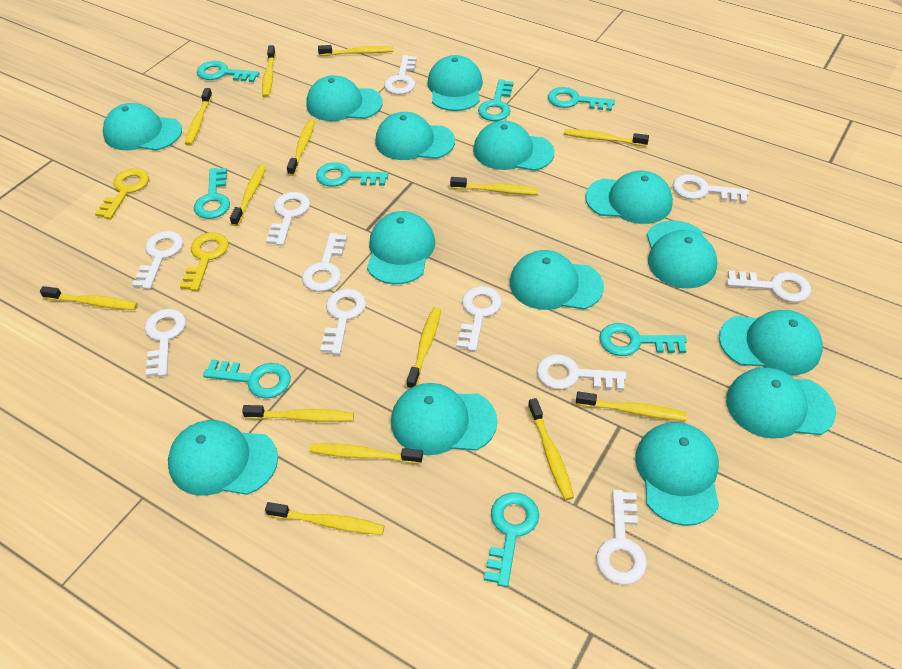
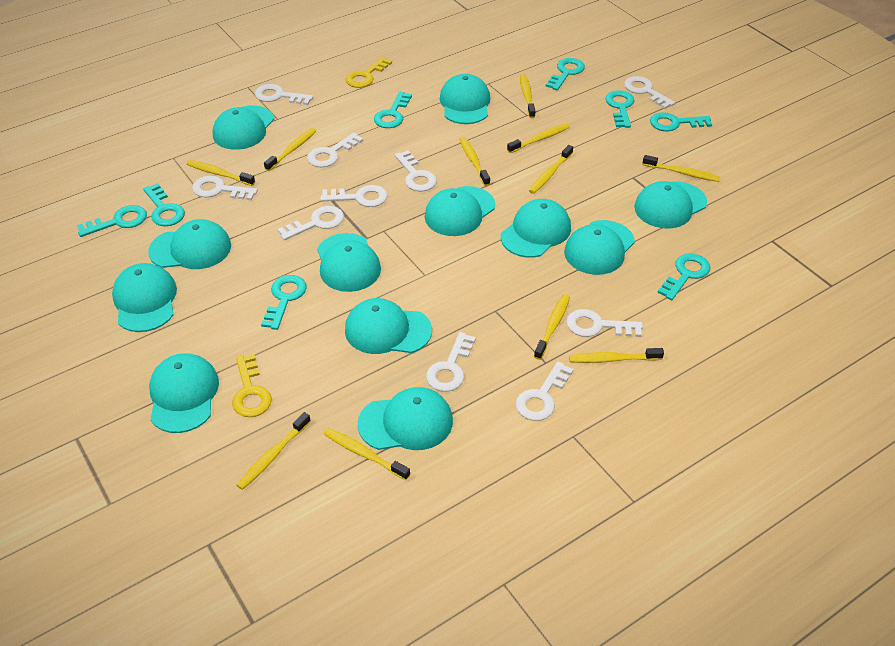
turquoise cap: 14 -> 12
white key: 11 -> 10
yellow toothbrush: 14 -> 11

